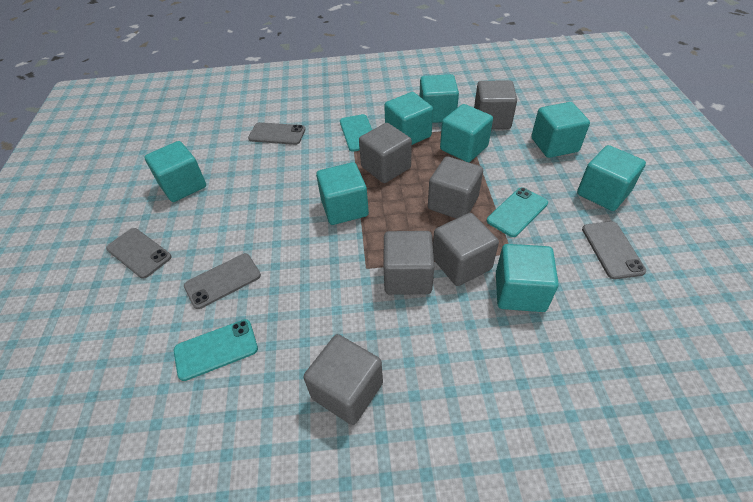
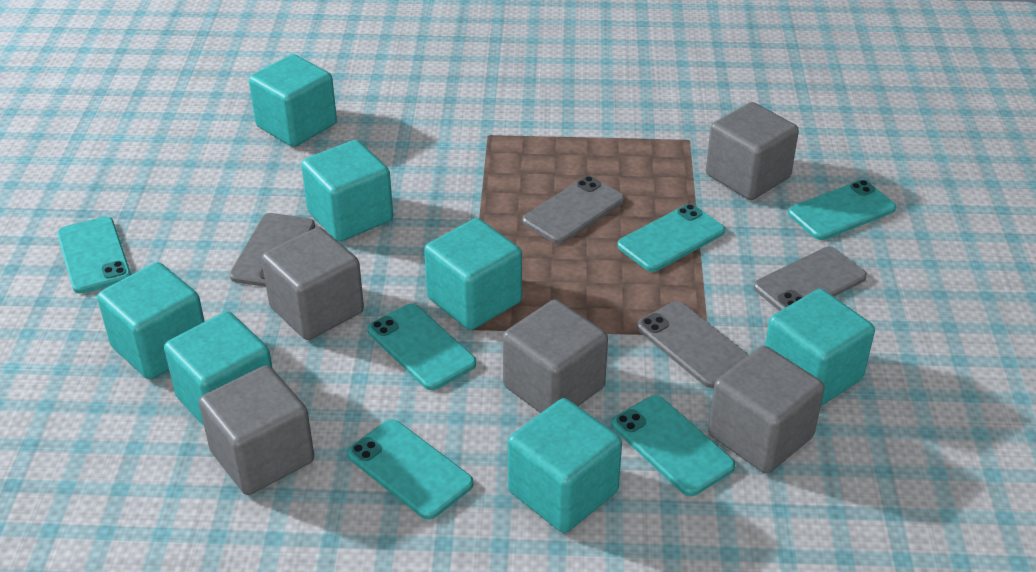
grey cube: 6 -> 5
turquoise cube: 8 -> 7
turquoise phone: 3 -> 6

